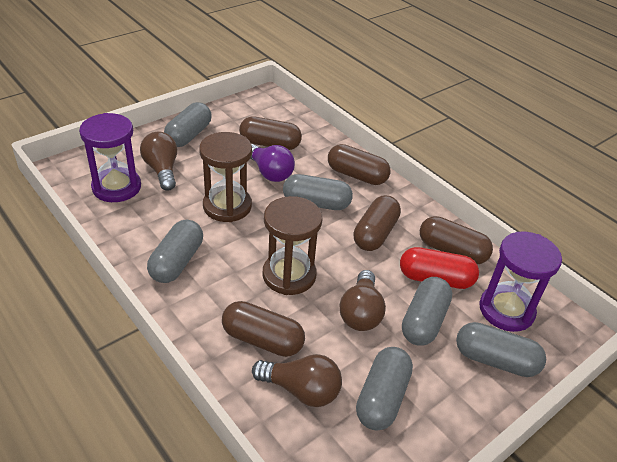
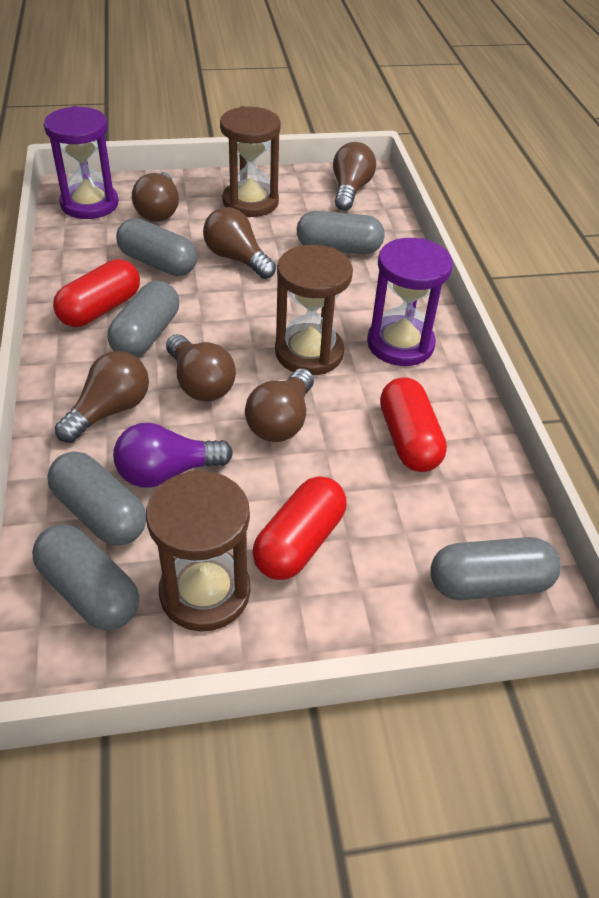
brown capsule: 5 -> 0
brown hourglass: 2 -> 3
brown light bulb: 3 -> 6
red capsule: 1 -> 3

